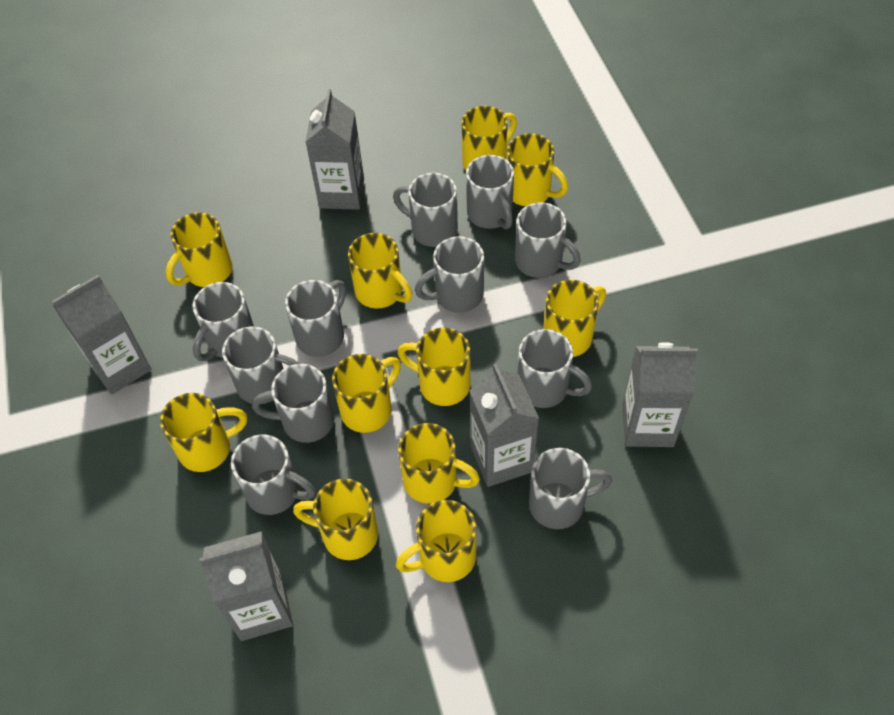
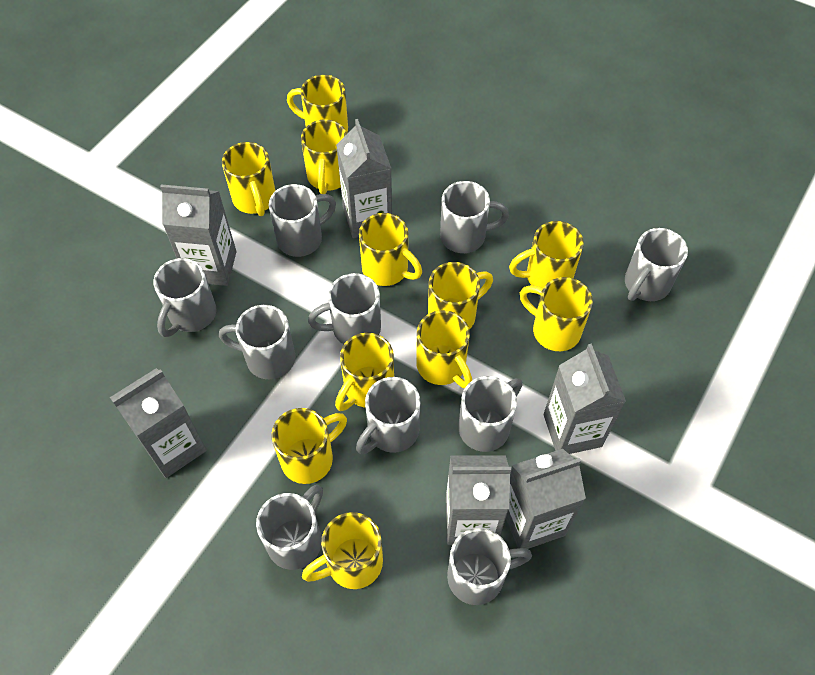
grey carton: 5 -> 6
grey mug: 11 -> 10

